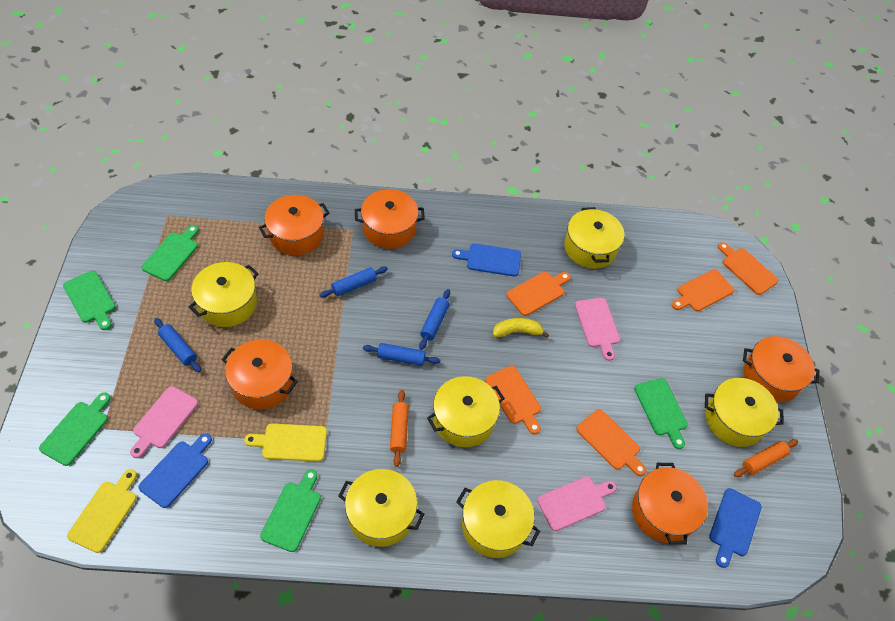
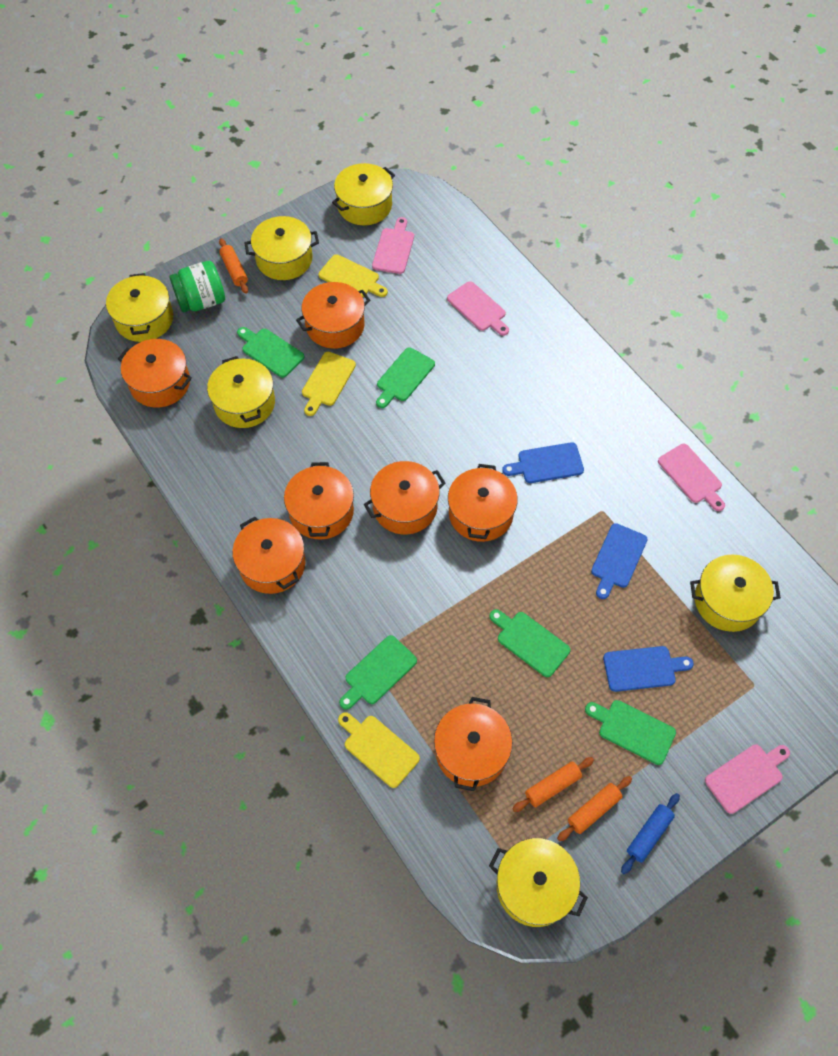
blue rolling pin: 4 -> 1
green jar: 0 -> 1
orange cutting board: 5 -> 0
orange pot: 5 -> 7
orange rolling pin: 2 -> 3
pink cutting board: 3 -> 4
yellow banana: 1 -> 0
yellow cutting board: 2 -> 3

